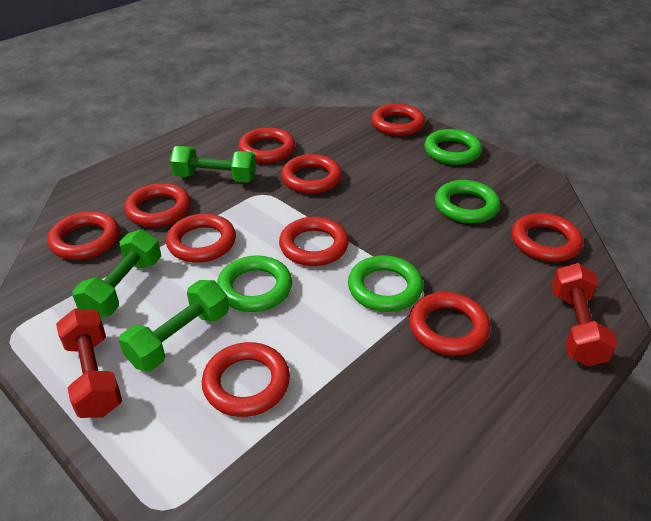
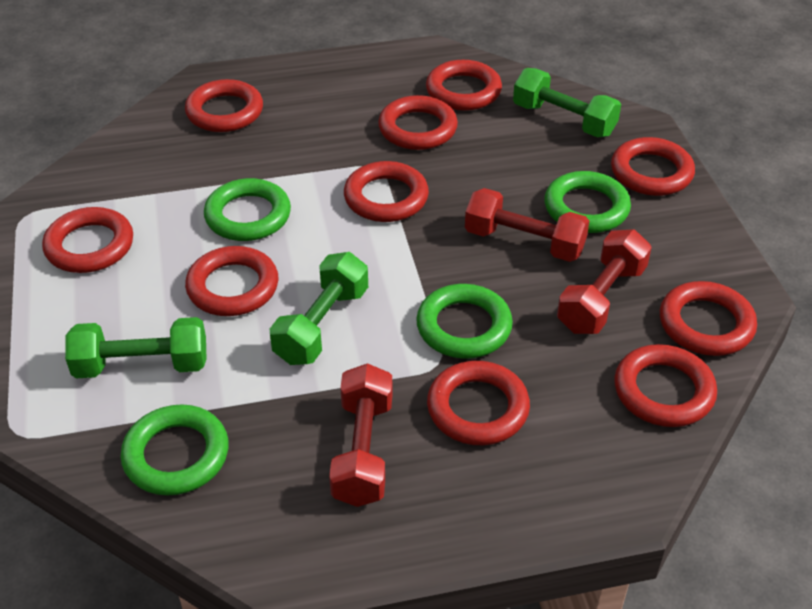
red dumbbell: 2 -> 3

